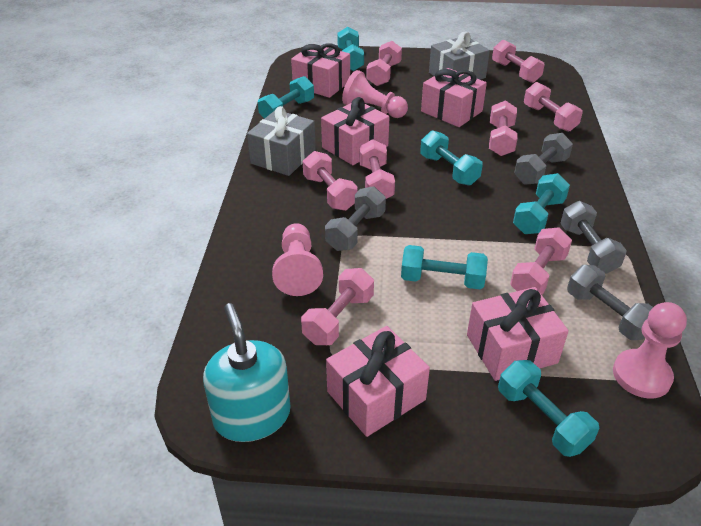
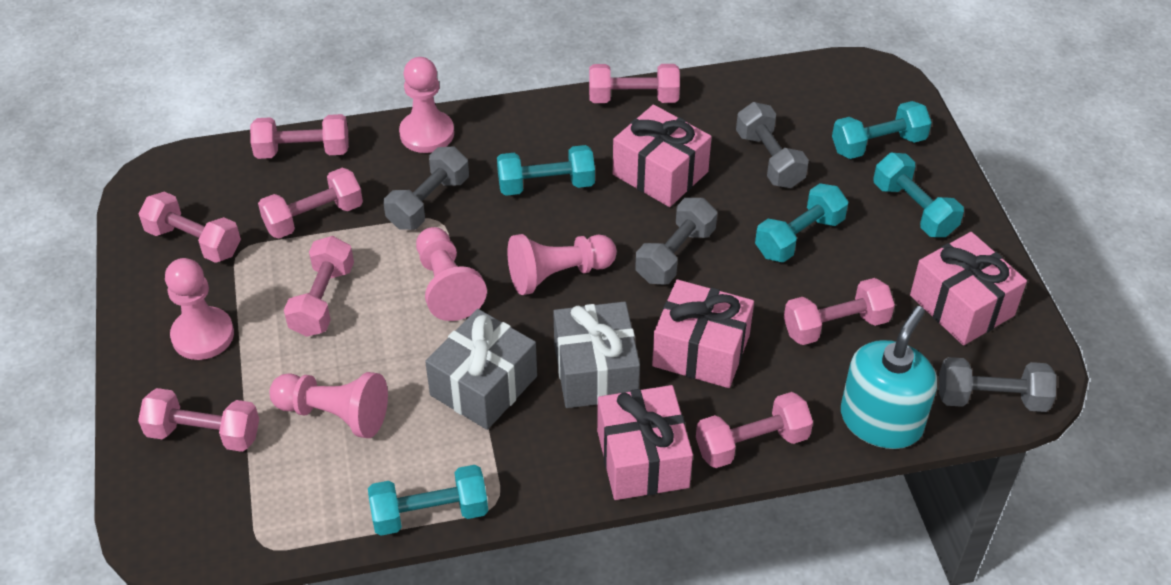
pink gift: 5 -> 4
pink pawn: 3 -> 5
turquoise dumbbell: 6 -> 5

